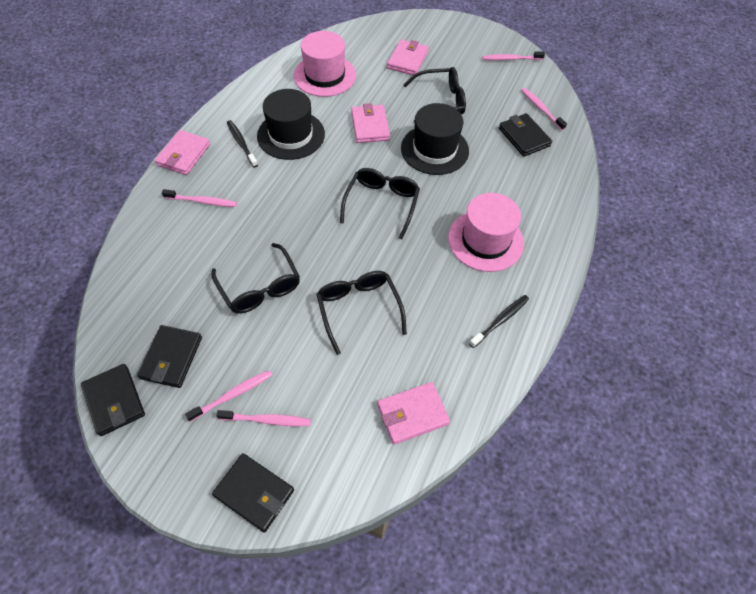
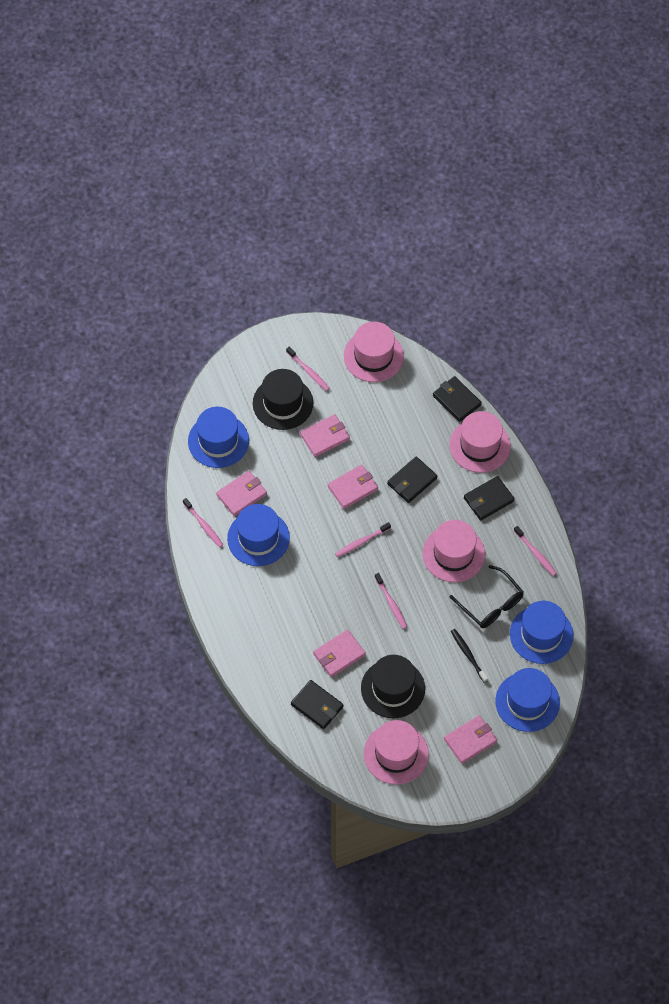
black glasses: 4 -> 1
black toothbrush: 2 -> 1
blue hat: 0 -> 4
pink hat: 2 -> 4
pink wallet: 4 -> 5

